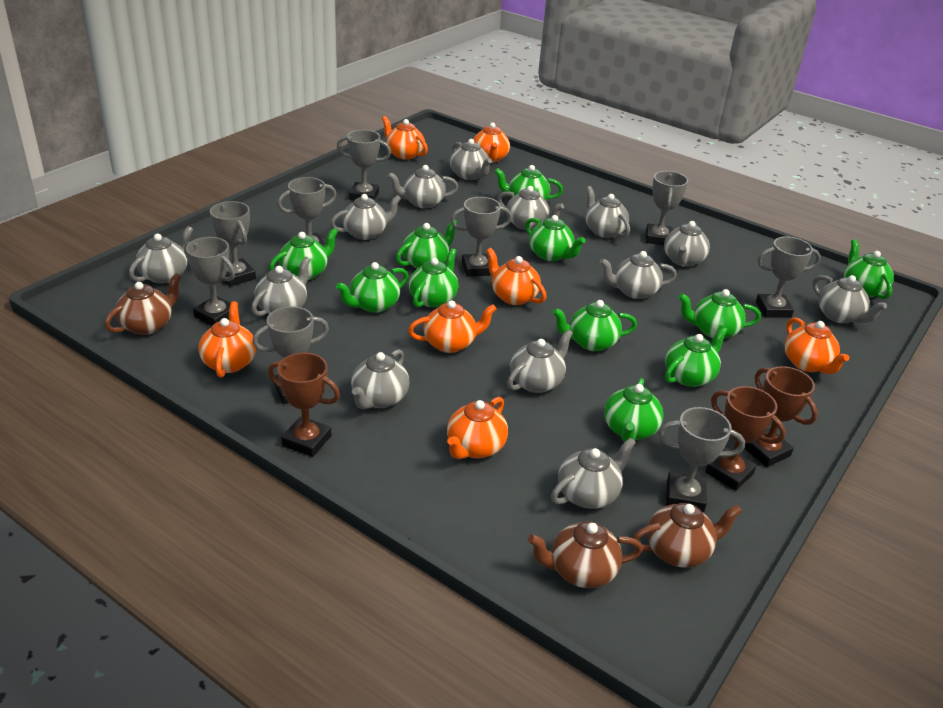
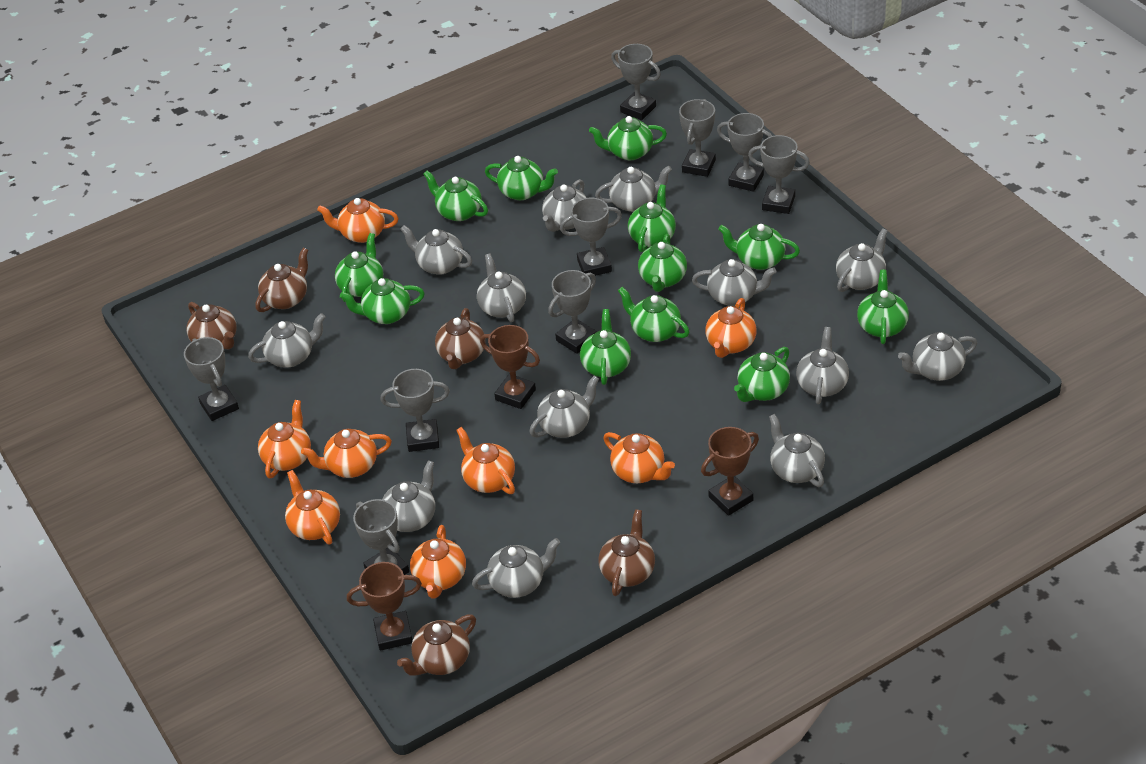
brown teapot: 3 -> 5
green teapot: 11 -> 12
orange teapot: 7 -> 8

